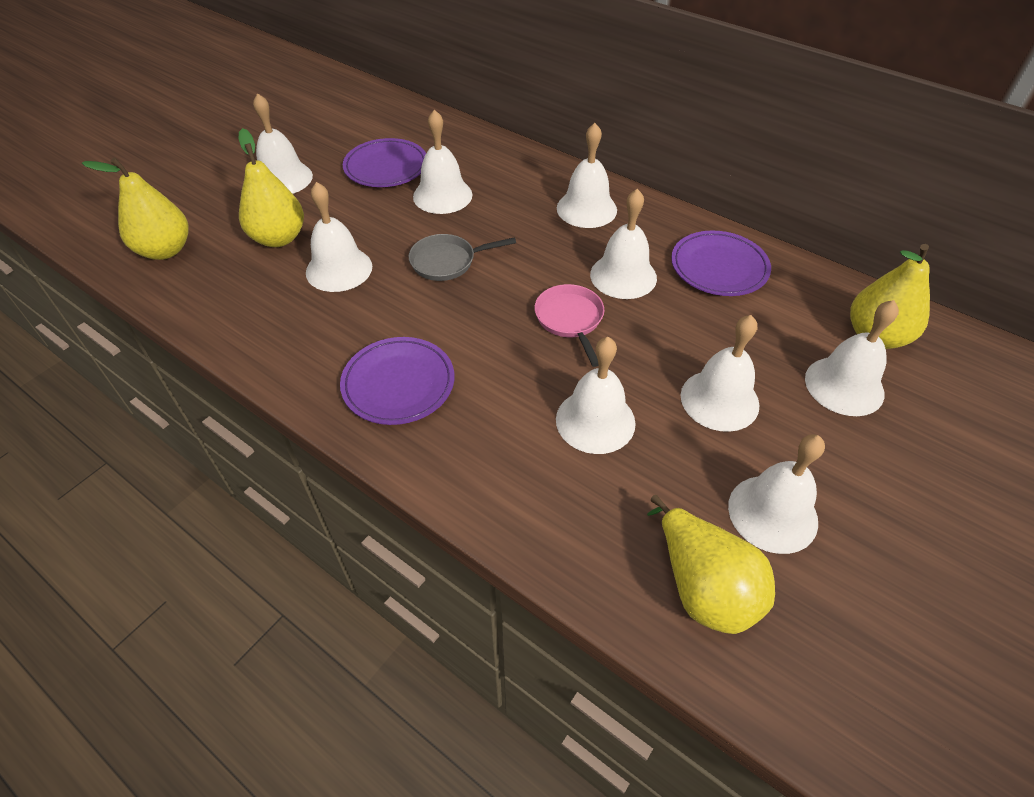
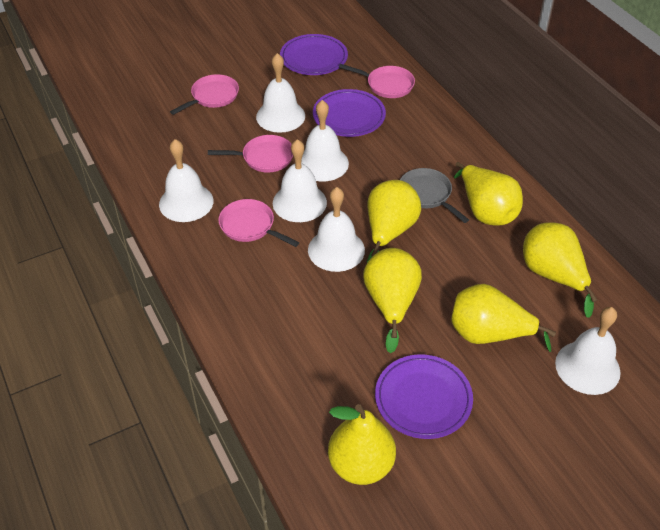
pink pan: 1 -> 4
white bell: 9 -> 6
yellow pear: 4 -> 6

